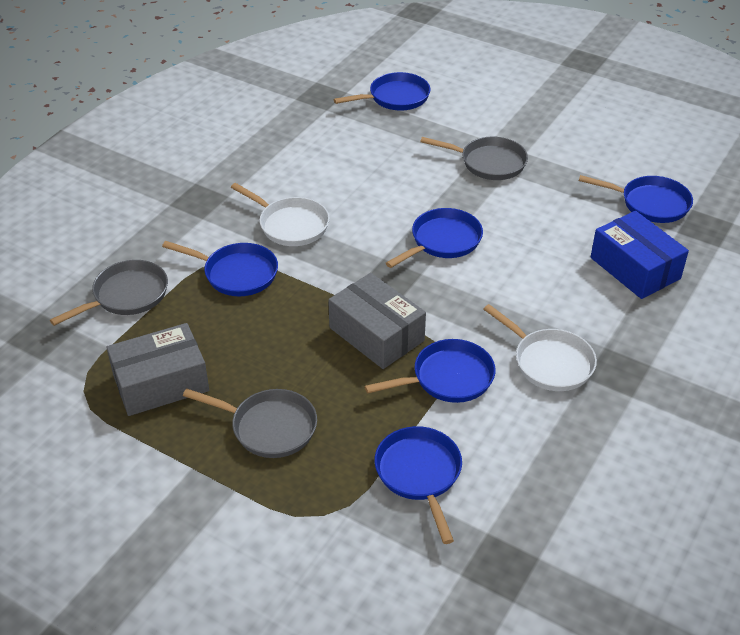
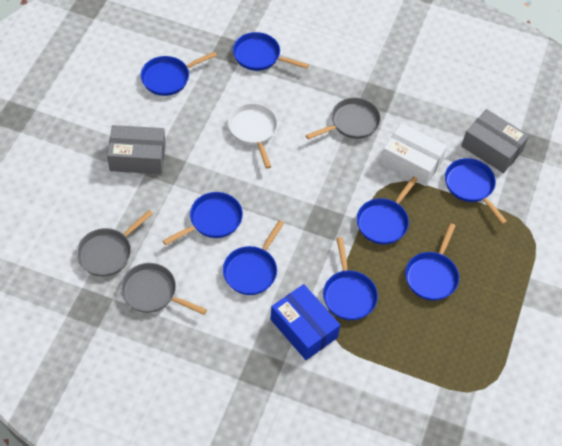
blue pan: 6 -> 8
white box: 0 -> 1
white pan: 2 -> 1

